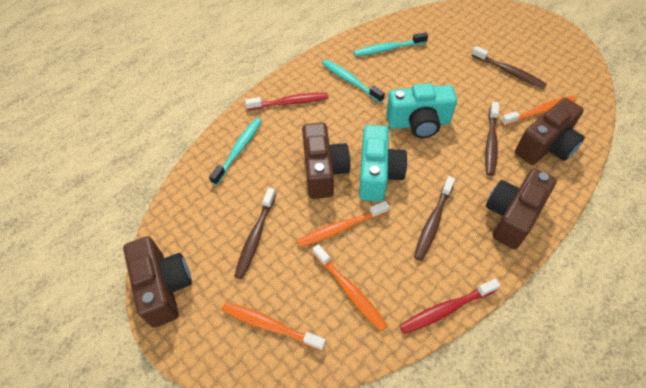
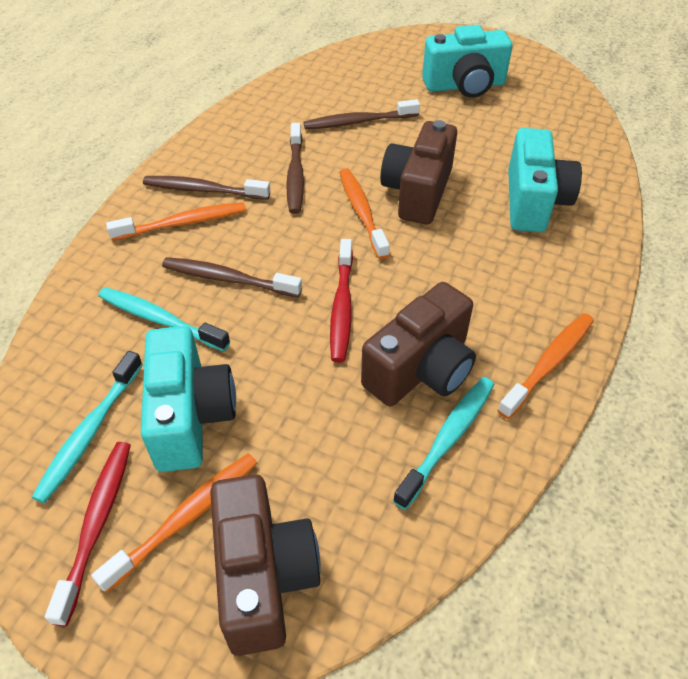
brown camera: 4 -> 3
turquoise camera: 2 -> 3

